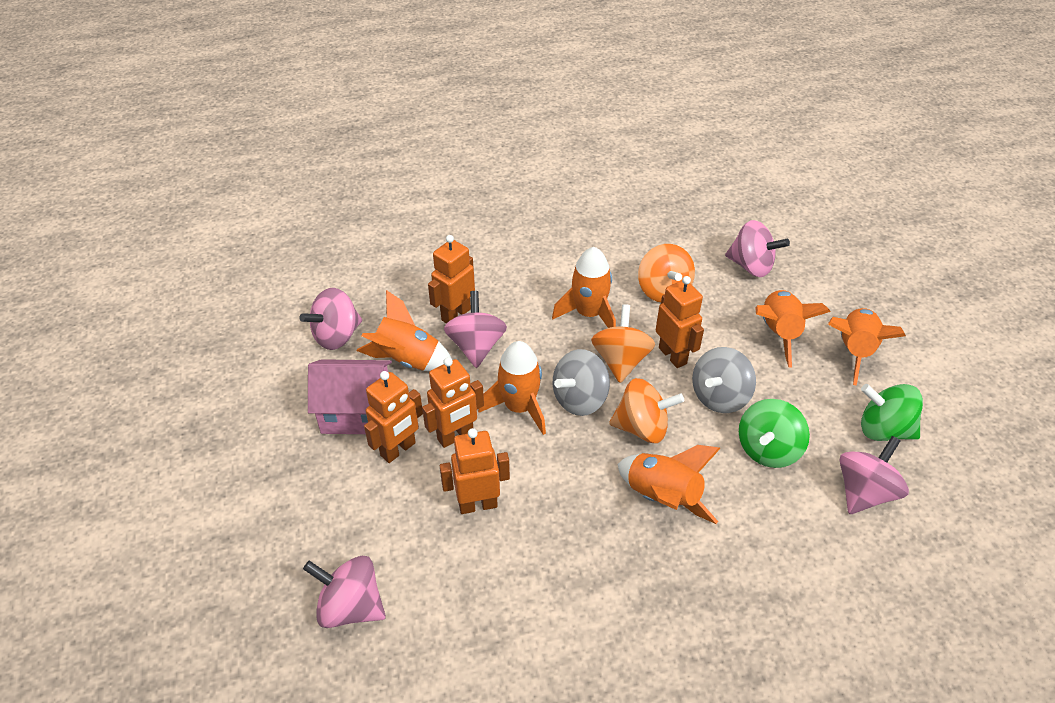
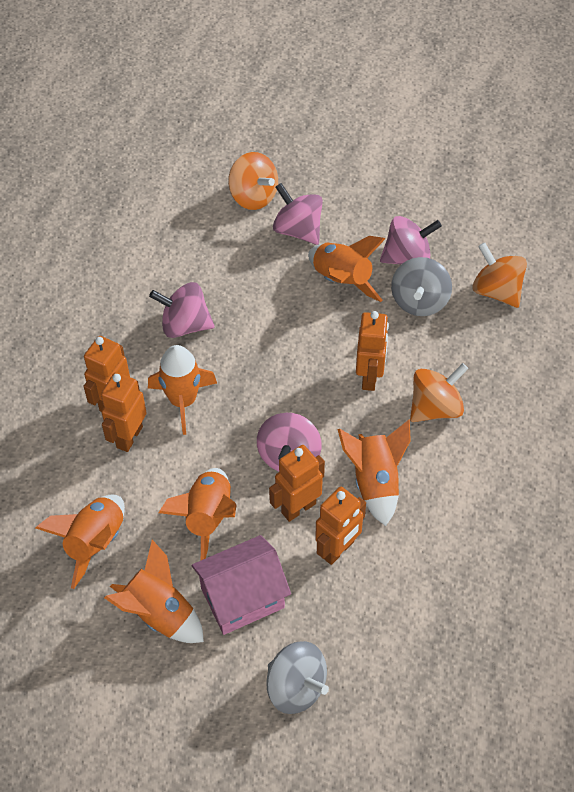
green spinning top: 2 -> 0
pink spinning top: 5 -> 4

